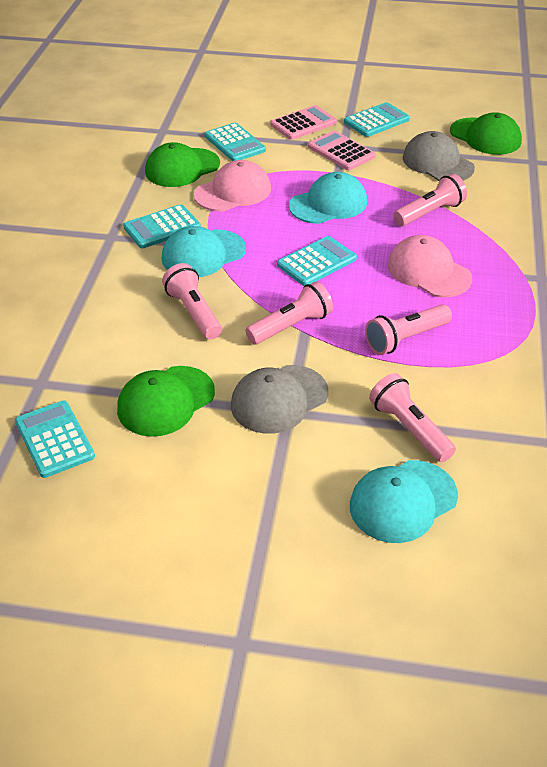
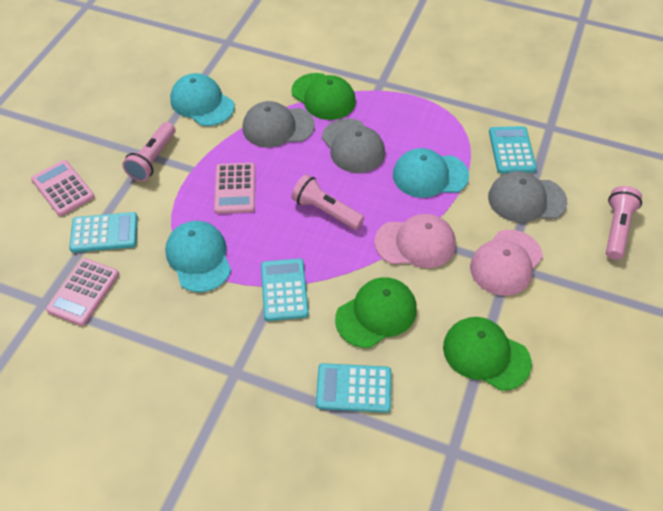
grey cap: 2 -> 3
pink calculator: 2 -> 3
pink flashlight: 5 -> 3
turquoise calculator: 5 -> 4

